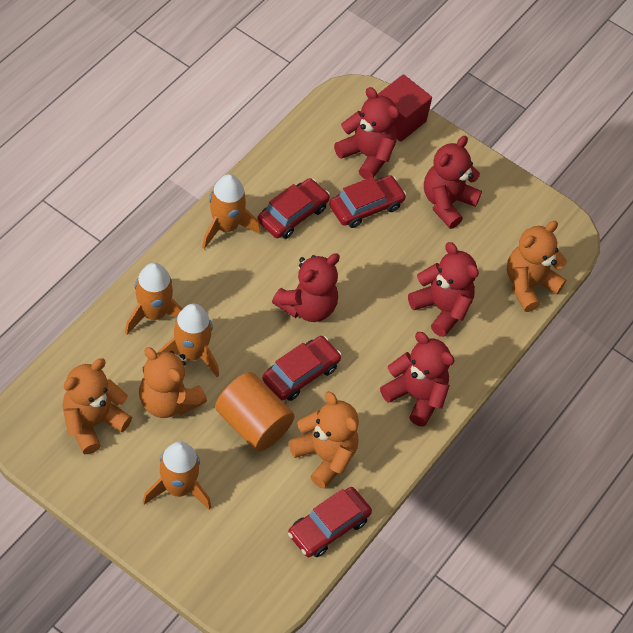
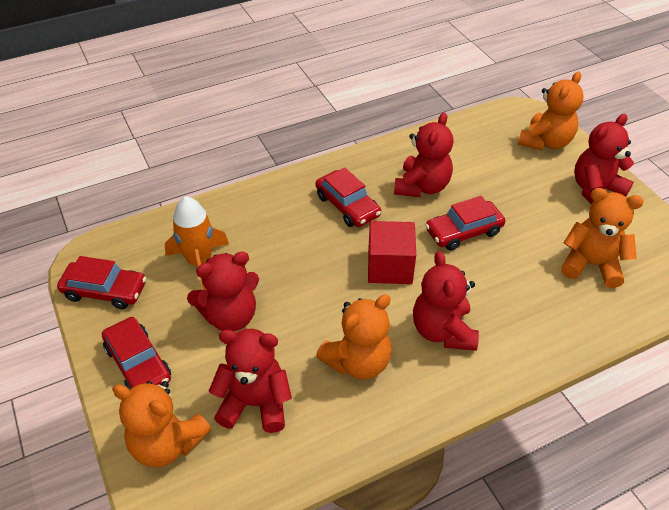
orange cylinder: 1 -> 0
orange rocket: 4 -> 1

